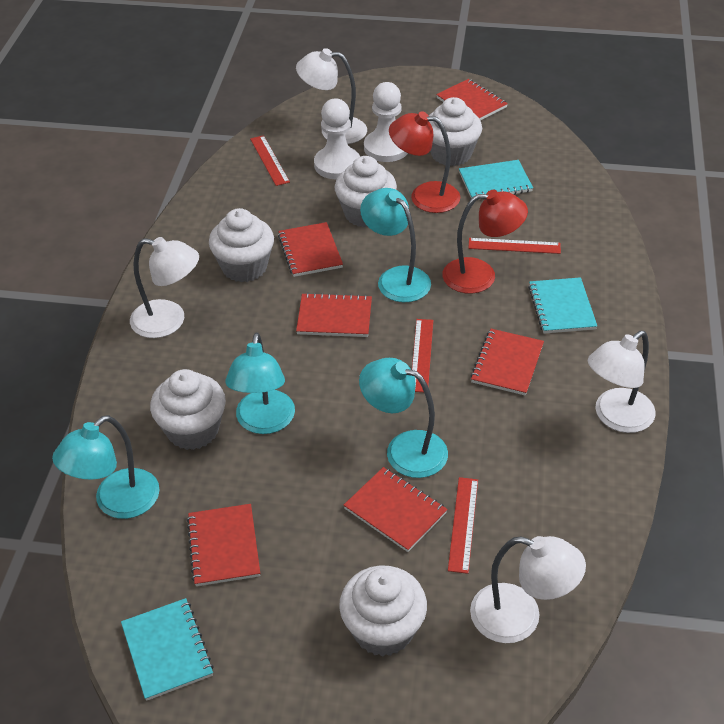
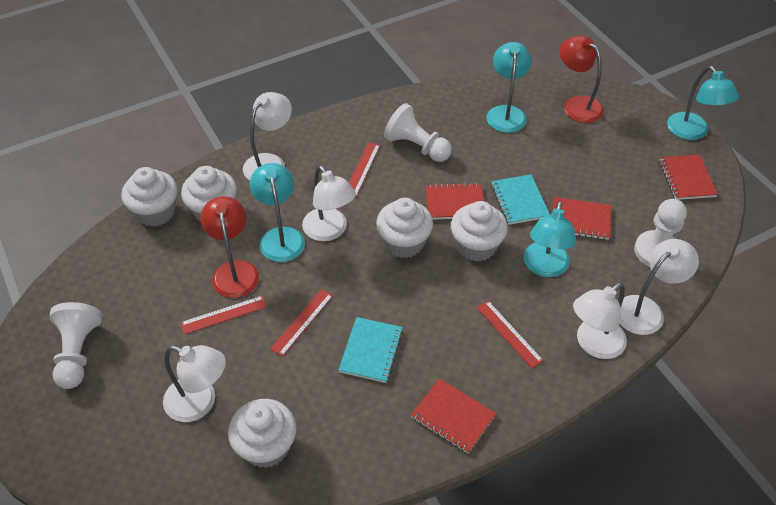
red notebook: 6 -> 4
turquoise notebook: 3 -> 2
white lamp: 4 -> 5
white pawn: 2 -> 3

